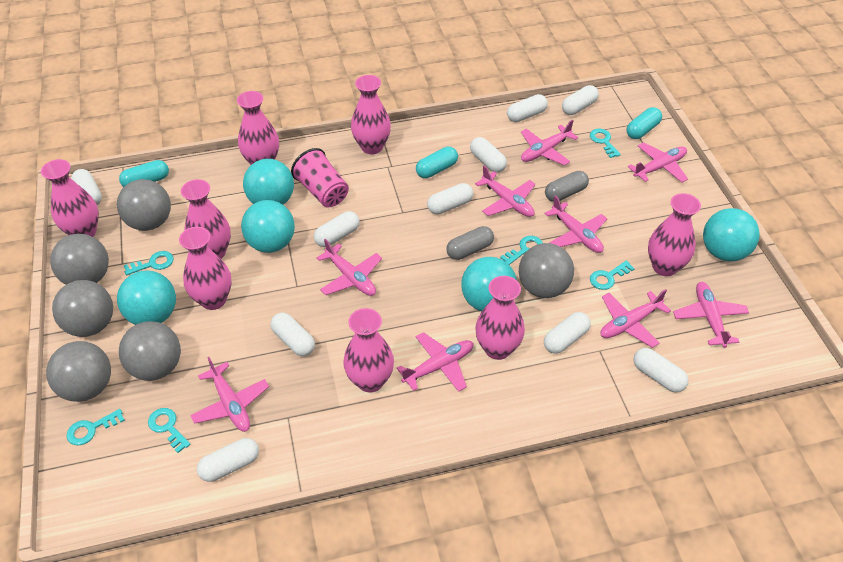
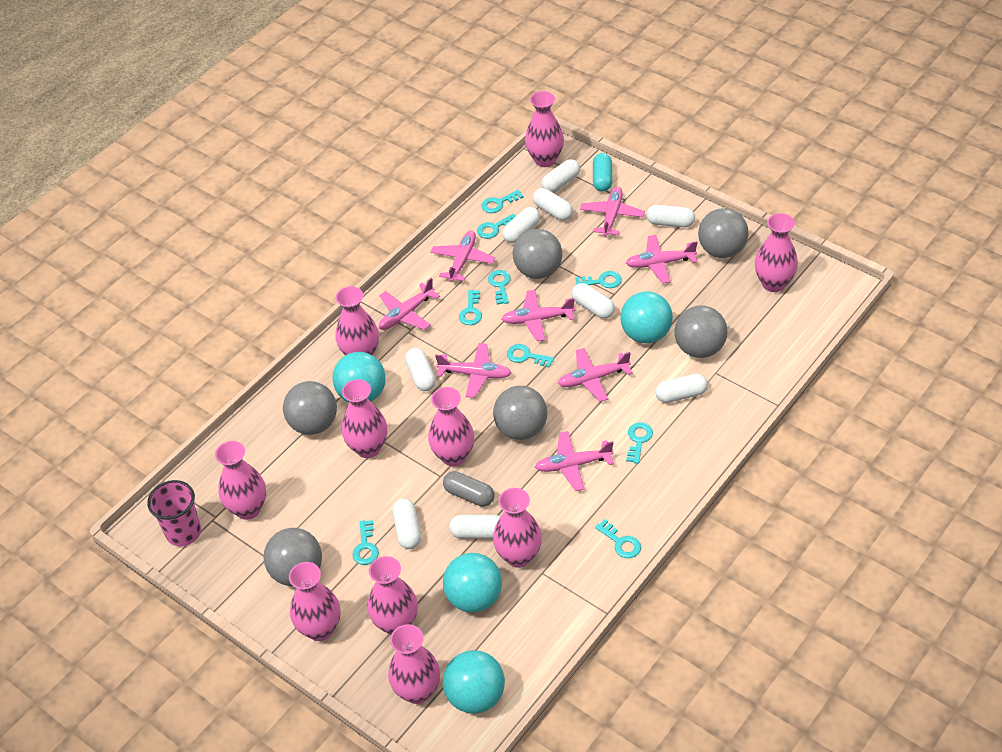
grey capsule: 2 -> 1
pink plane: 9 -> 8
pink vase: 8 -> 10
turquoise ball: 5 -> 4
turquoise capsule: 3 -> 1
turquoise key: 6 -> 9
white capsule: 10 -> 9

